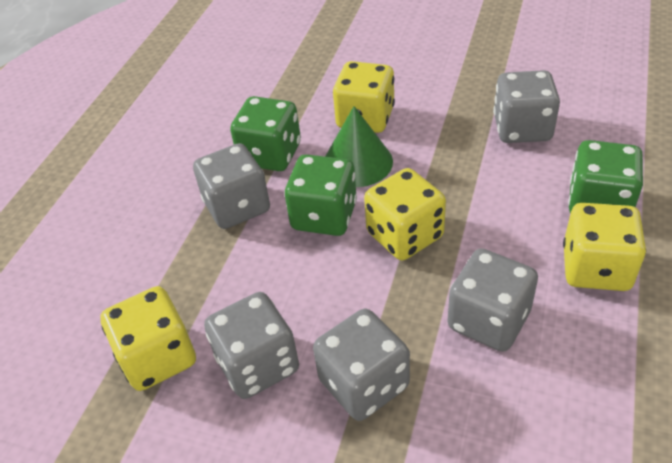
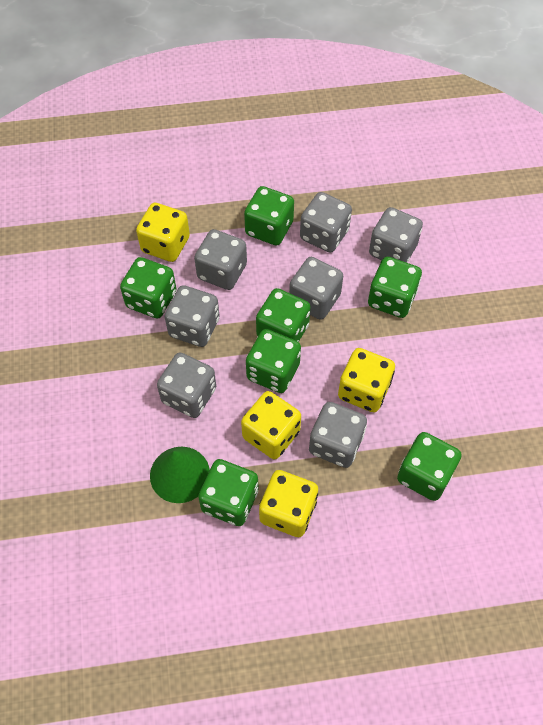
green dice: 3 -> 7
grey dice: 5 -> 7

